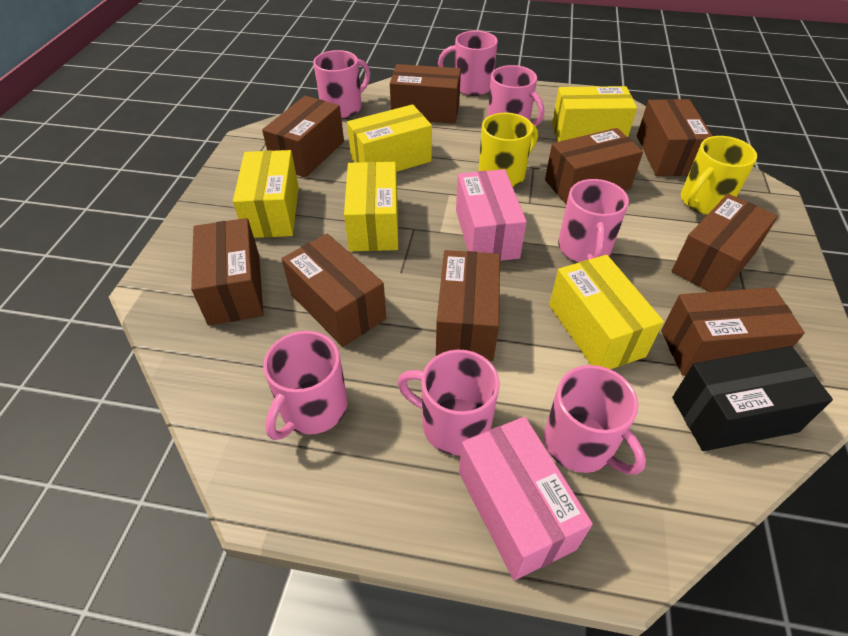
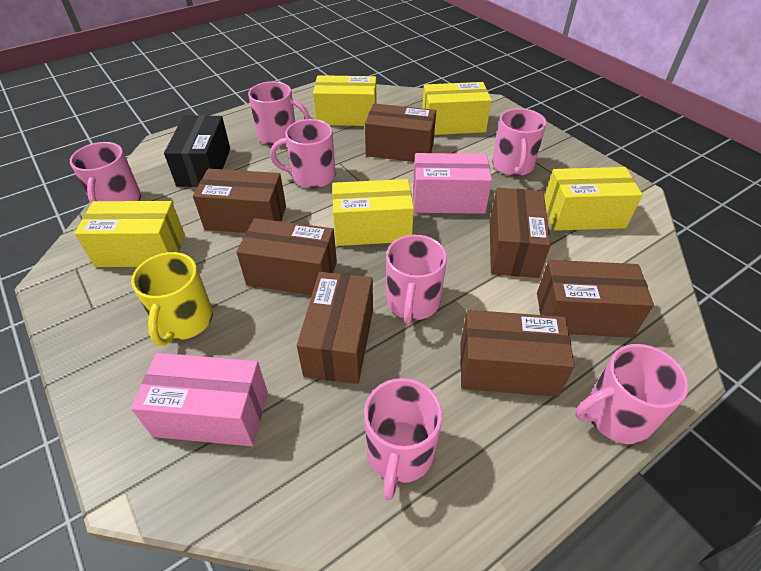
brown box: 9 -> 7
yellow mug: 2 -> 1

